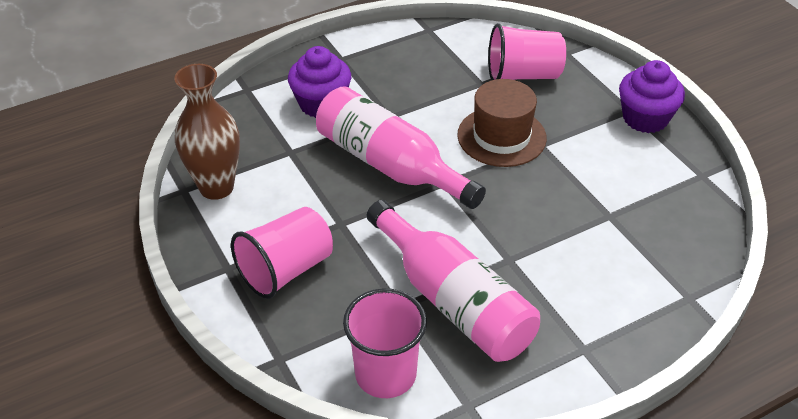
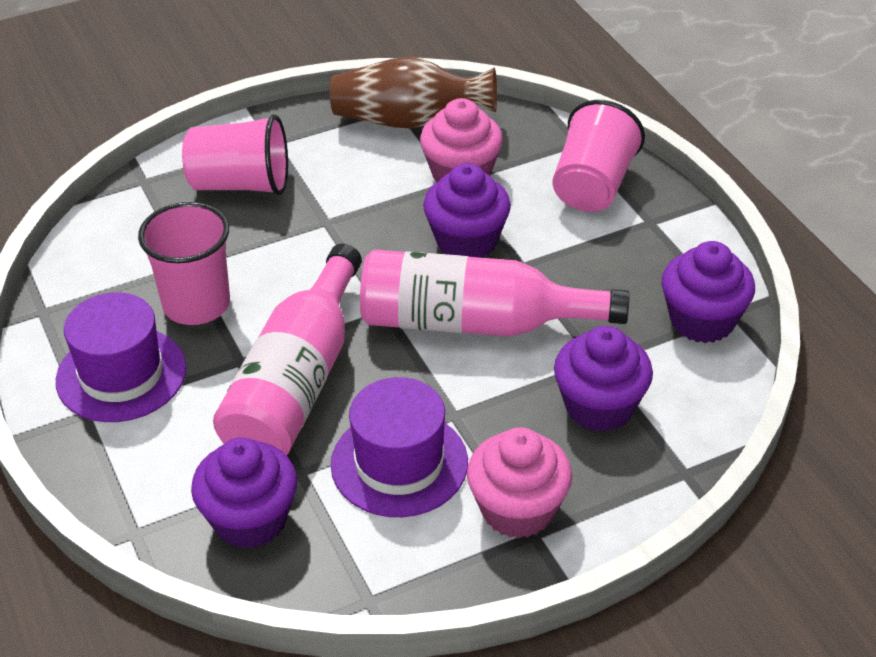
brown hat: 1 -> 0
pink cupcake: 0 -> 2
purple cupcake: 2 -> 4
purple hat: 0 -> 2

